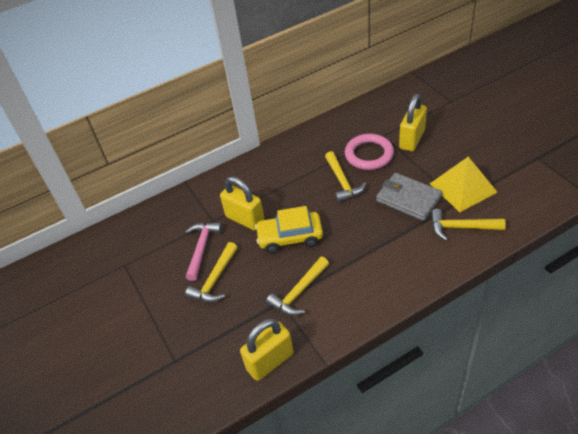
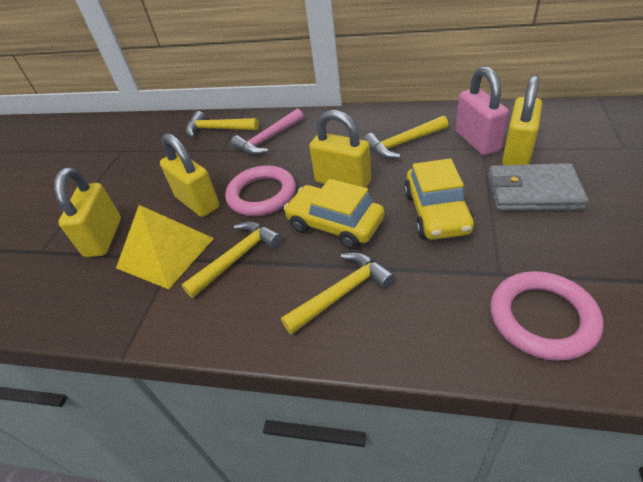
pink padlock: 0 -> 1
pink ring: 1 -> 2
yellow car: 1 -> 2
yellow padlock: 3 -> 4

